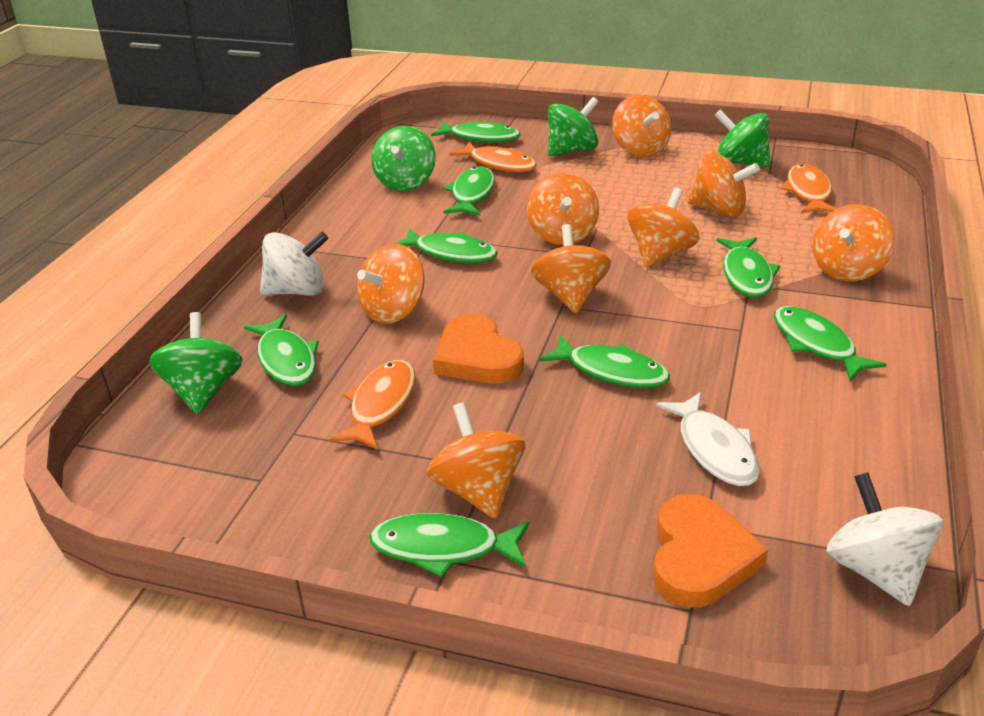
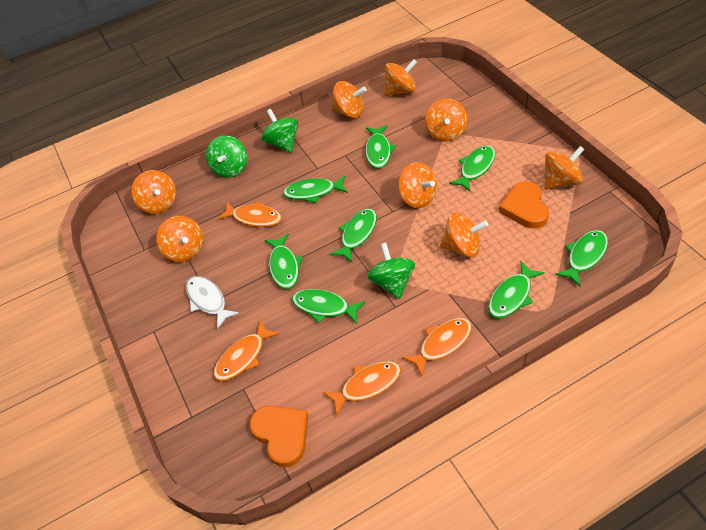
green spinning top: 4 -> 3
orange fish: 3 -> 4
white spinning top: 2 -> 0

